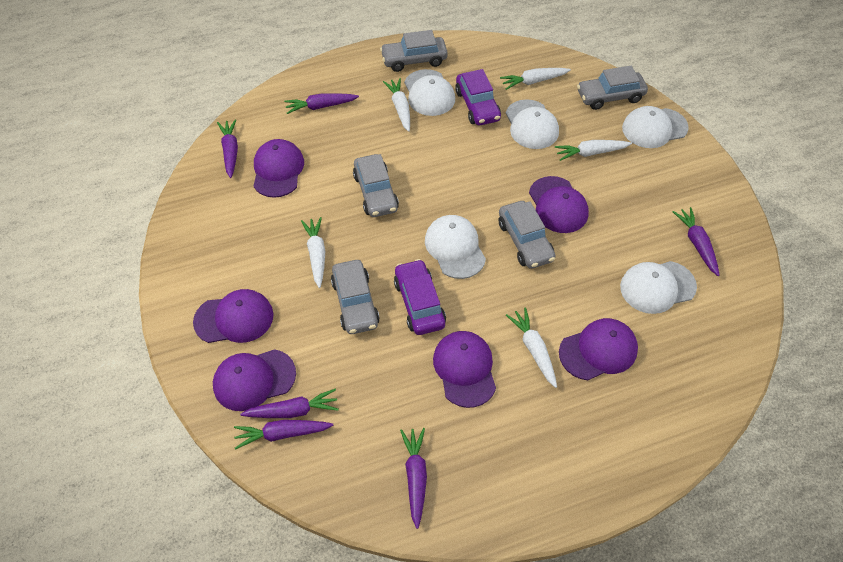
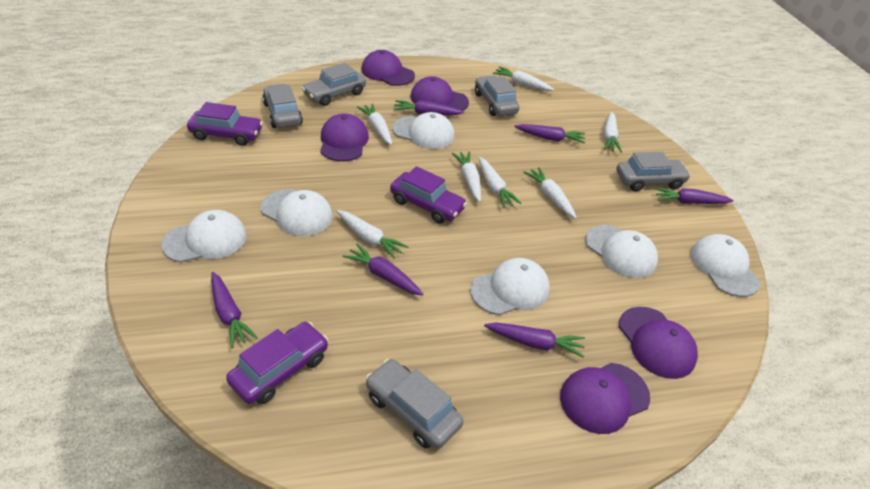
purple cap: 6 -> 5
purple car: 2 -> 3
white cap: 5 -> 6
white carrot: 5 -> 7

